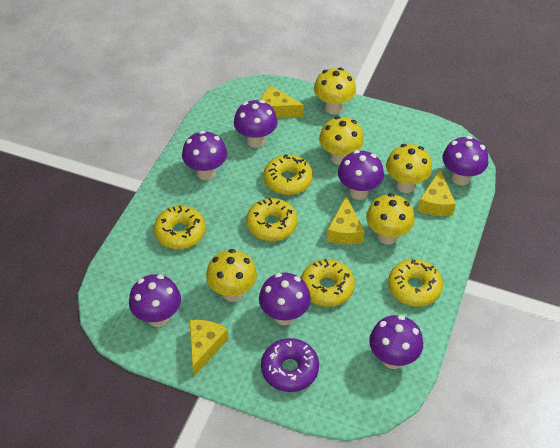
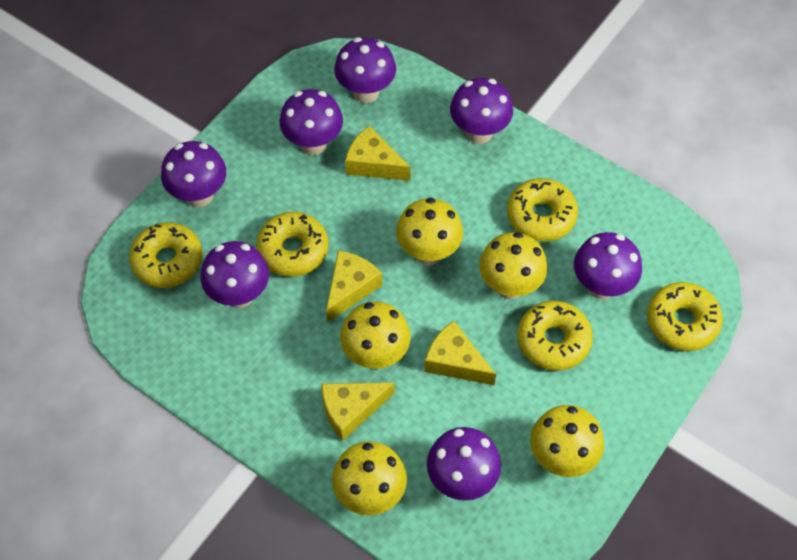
purple donut: 1 -> 0

